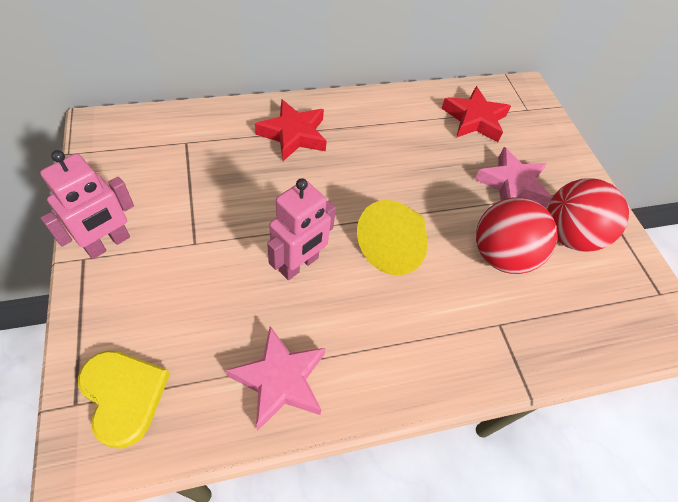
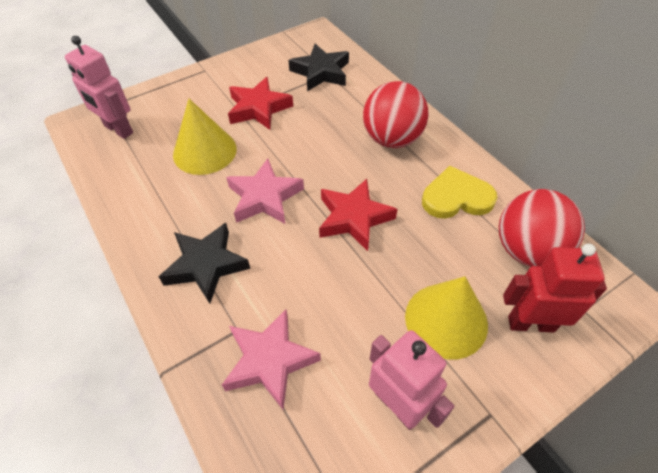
black star: 0 -> 2
red robot: 0 -> 1
yellow cone: 1 -> 2

